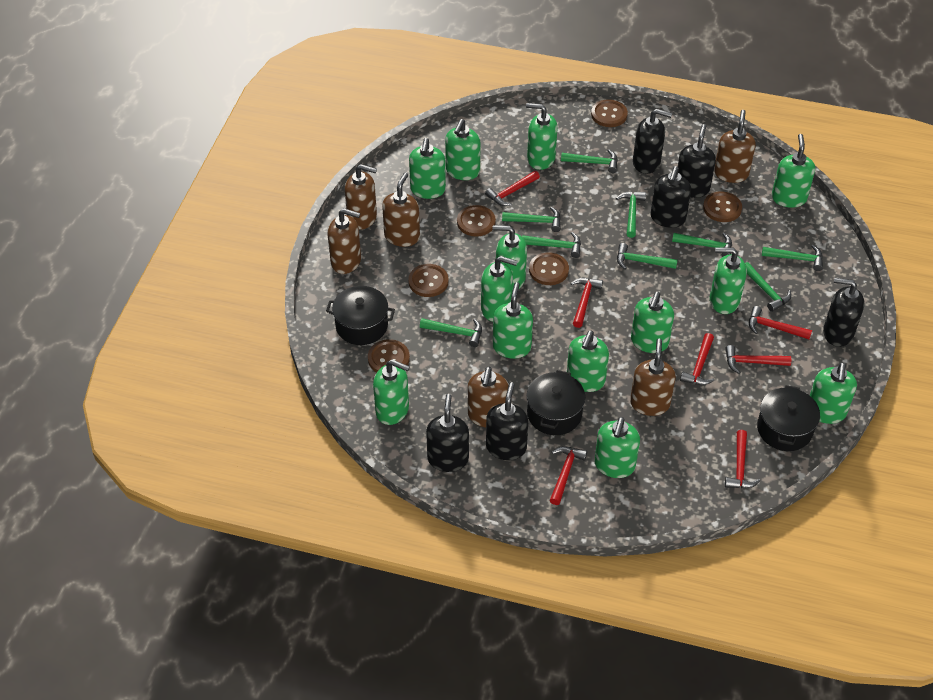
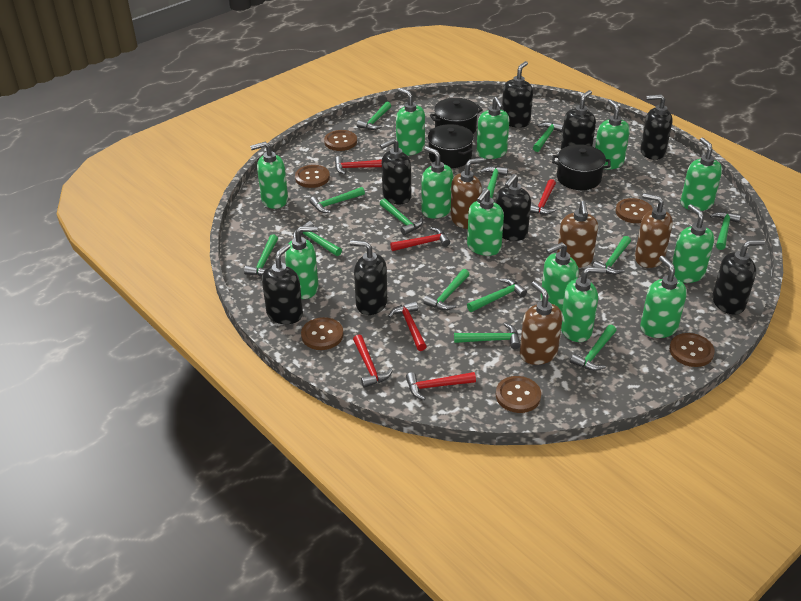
black soap dispenser: 6 -> 8
brown soap dispenser: 6 -> 4
green hammer: 9 -> 13
green soap dispenser: 13 -> 12
red hammer: 7 -> 6

